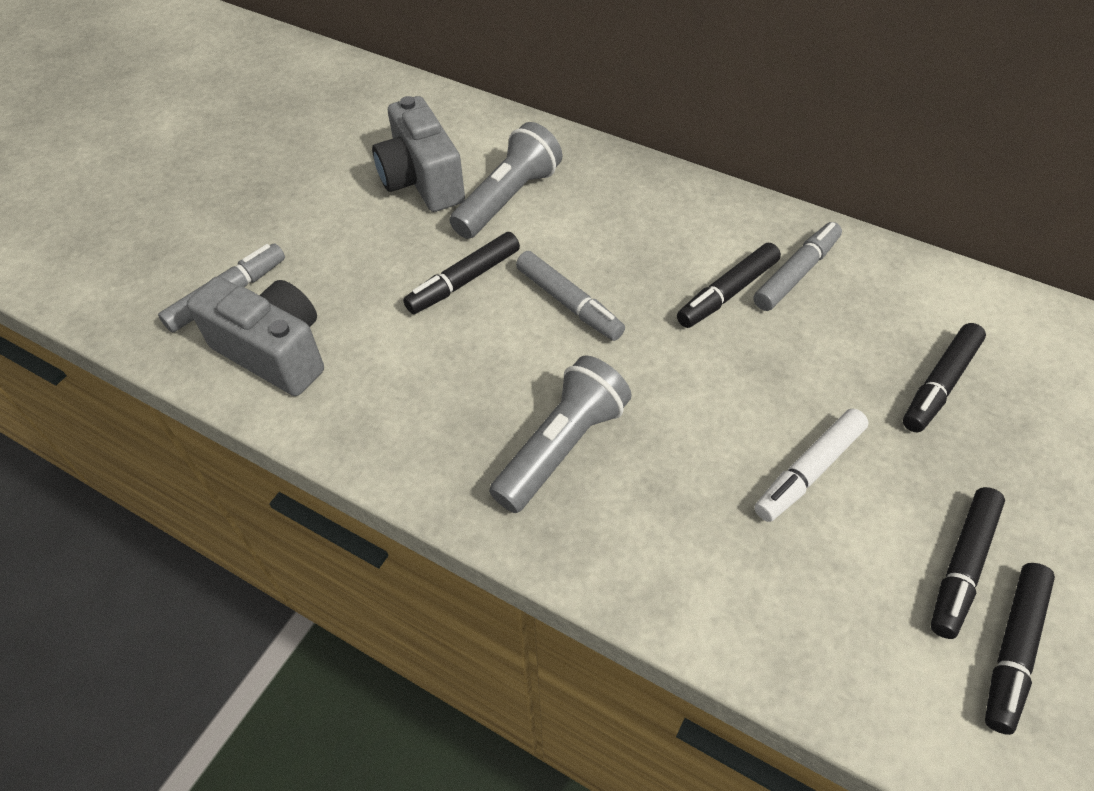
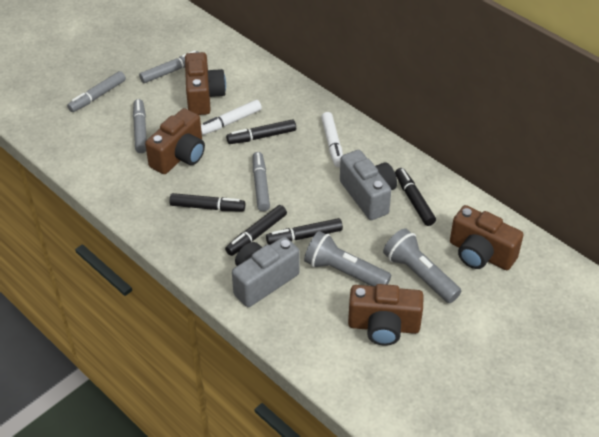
brown camera: 0 -> 4
grey marker: 3 -> 4
white marker: 1 -> 2

